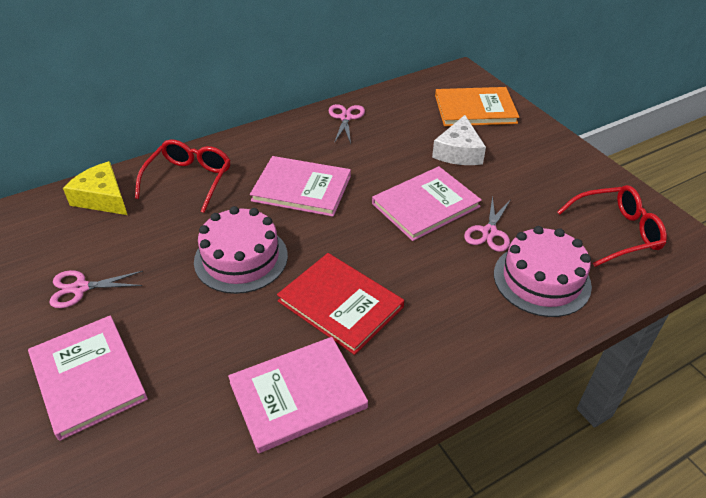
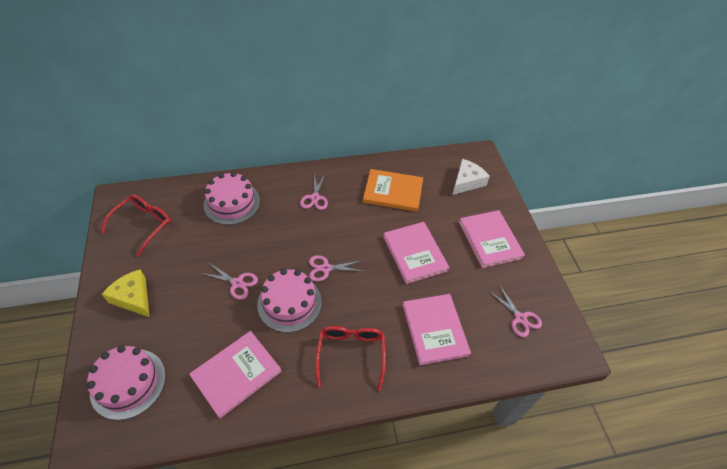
pink cake: 2 -> 3
pink scissors: 3 -> 4
red book: 1 -> 0

